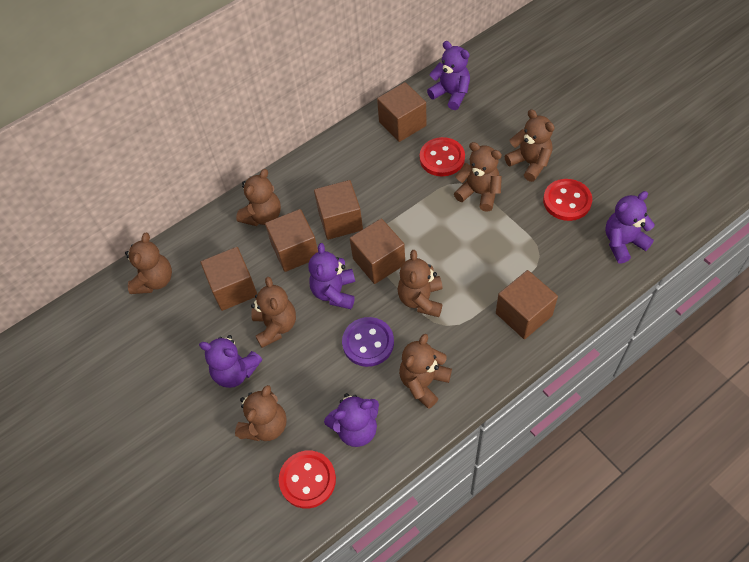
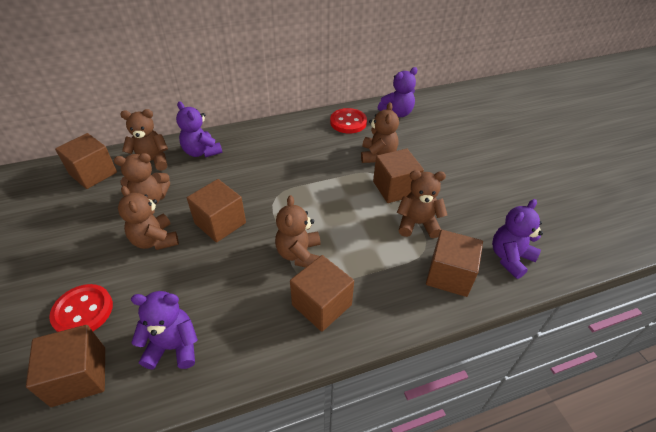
brown teddy bear: 8 -> 6
purple button: 1 -> 0
purple teddy bear: 5 -> 4
red button: 3 -> 2

